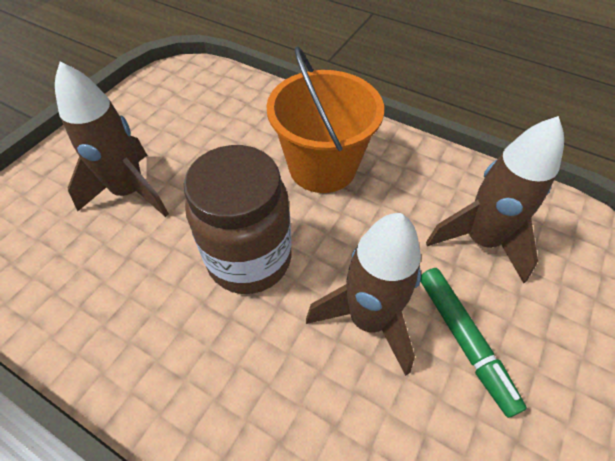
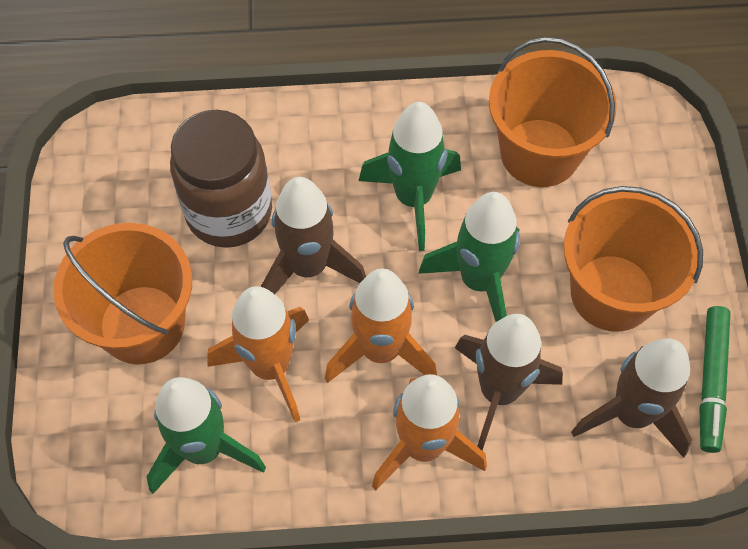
green rocket: 0 -> 3
orange bucket: 1 -> 3
orange rocket: 0 -> 3

